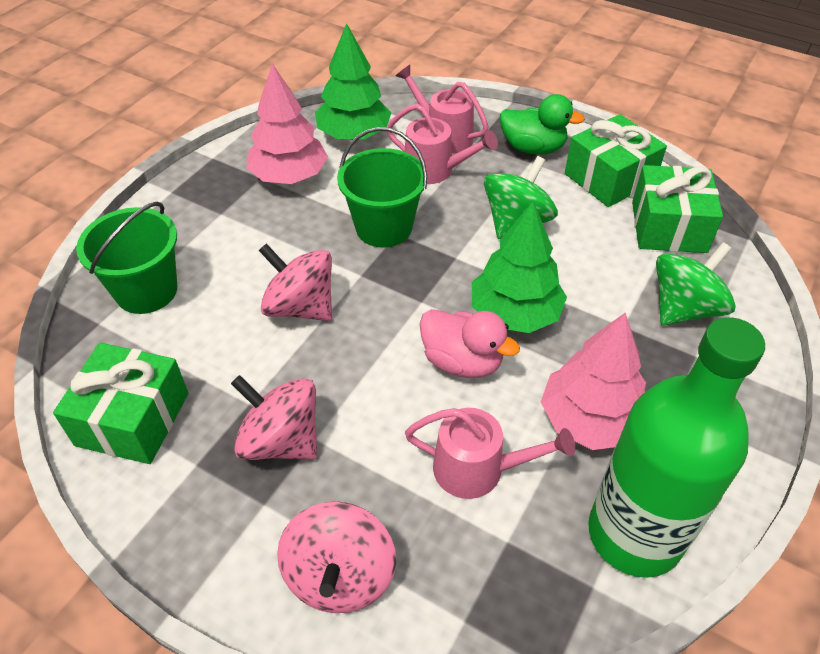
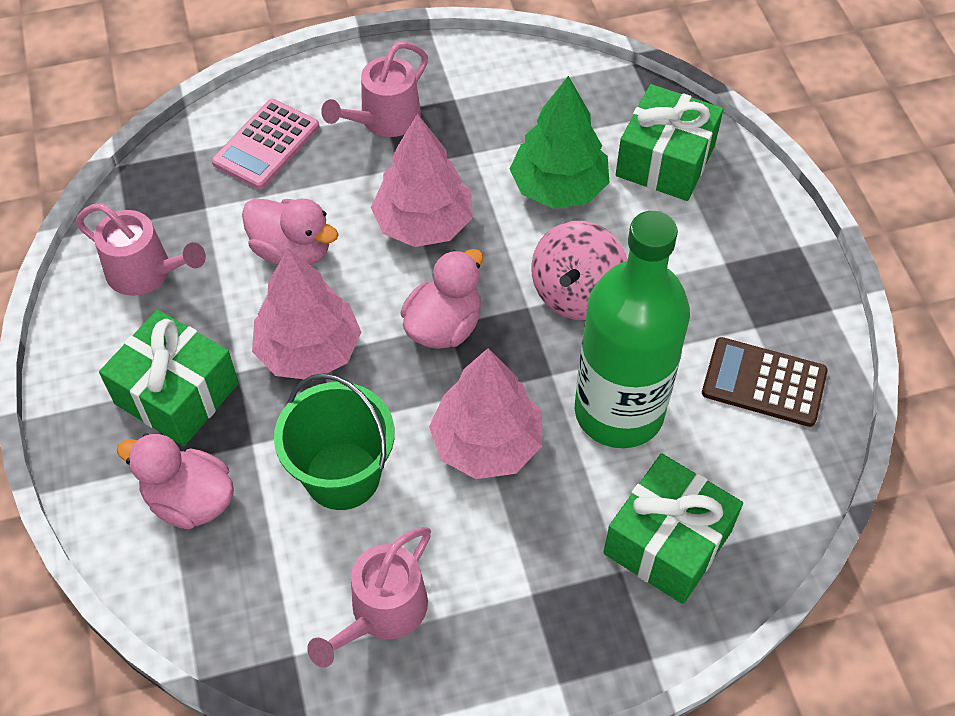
brown calculator: 0 -> 1
green bucket: 2 -> 1
green duck: 1 -> 0
green spinning top: 2 -> 0
green tree: 2 -> 1
pink calculator: 0 -> 1
pink duck: 1 -> 3
pink spinning top: 3 -> 1
pink tree: 2 -> 3

